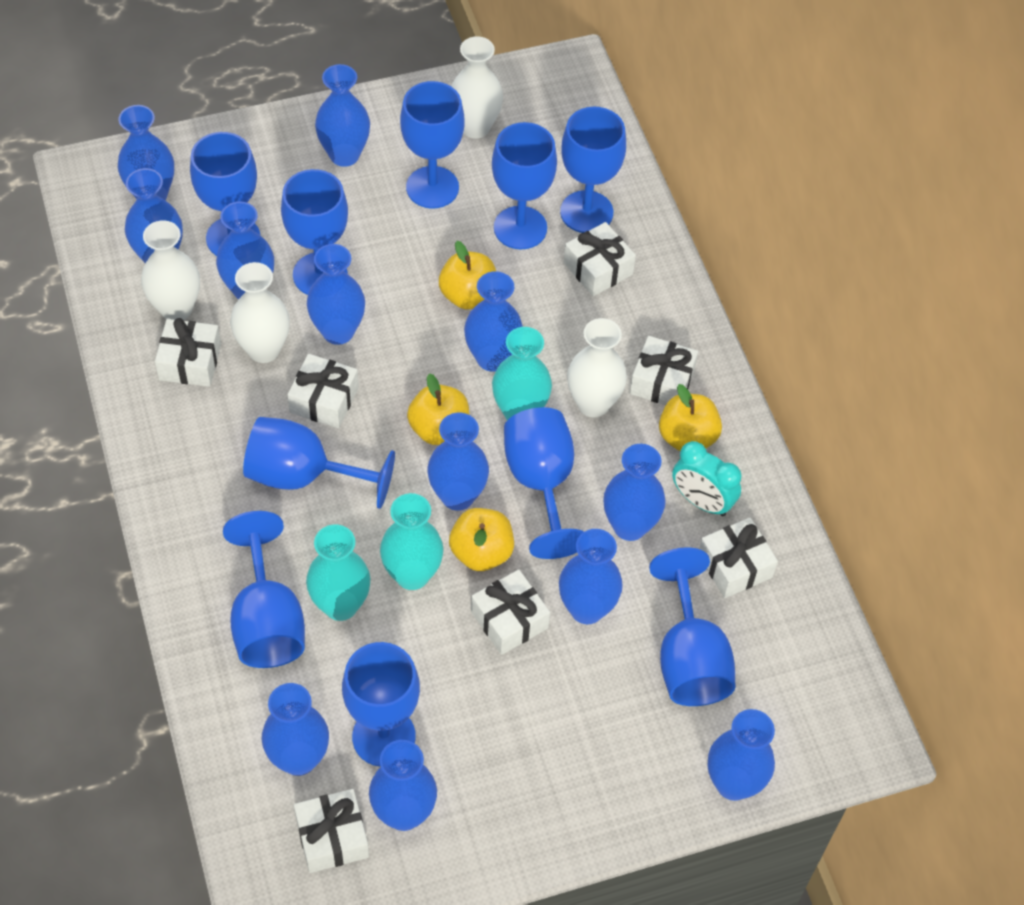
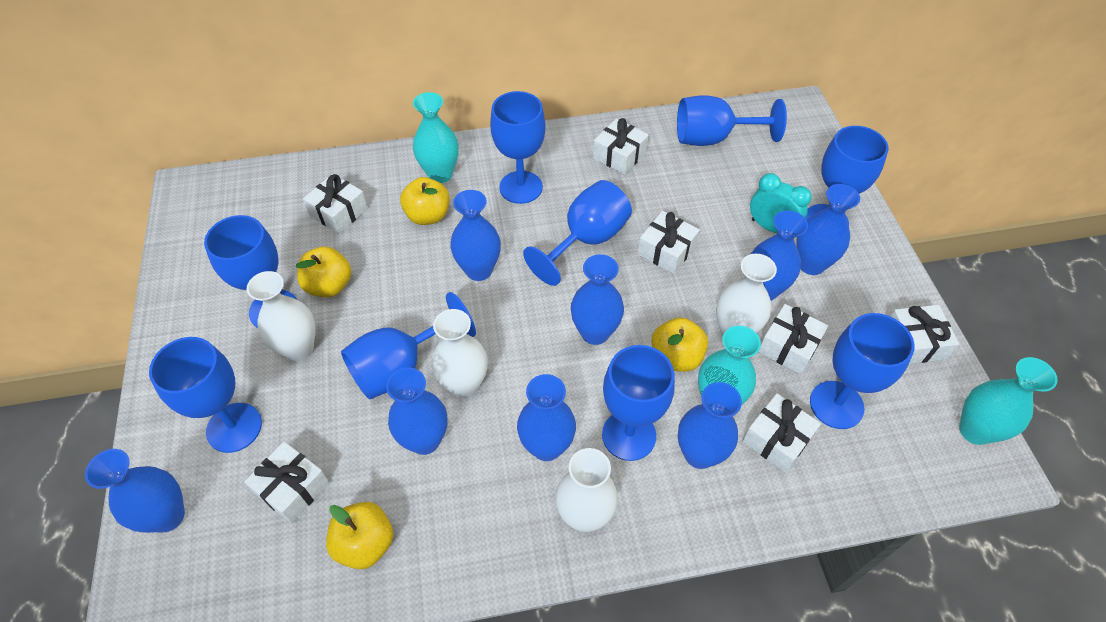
blue goblet: 10 -> 9
blue vase: 12 -> 8

